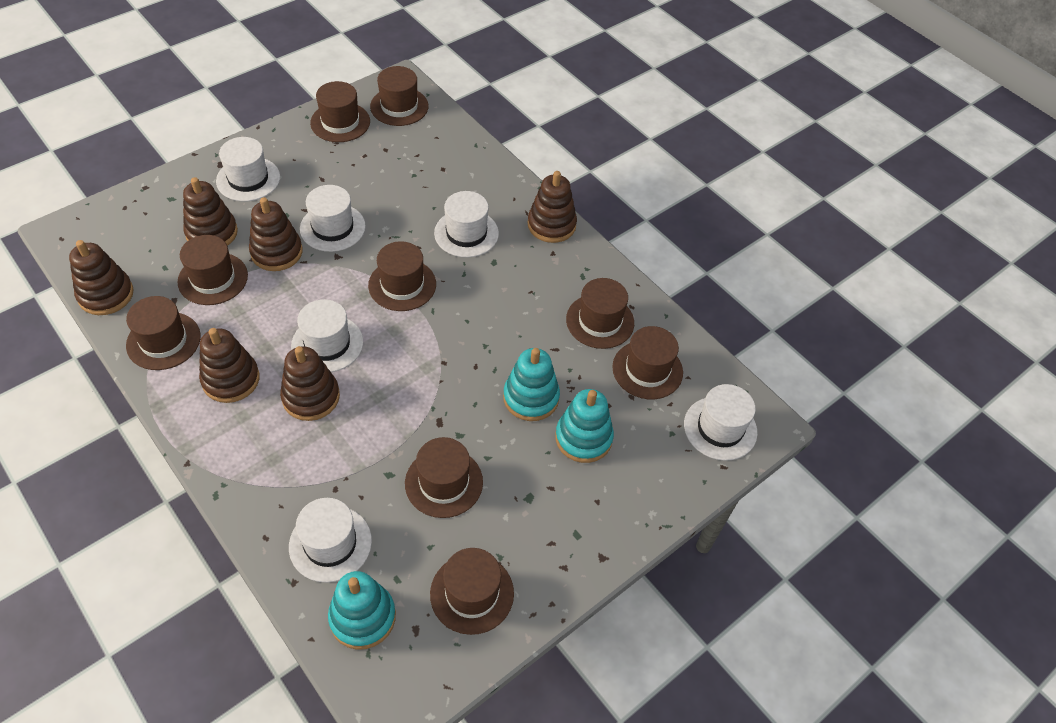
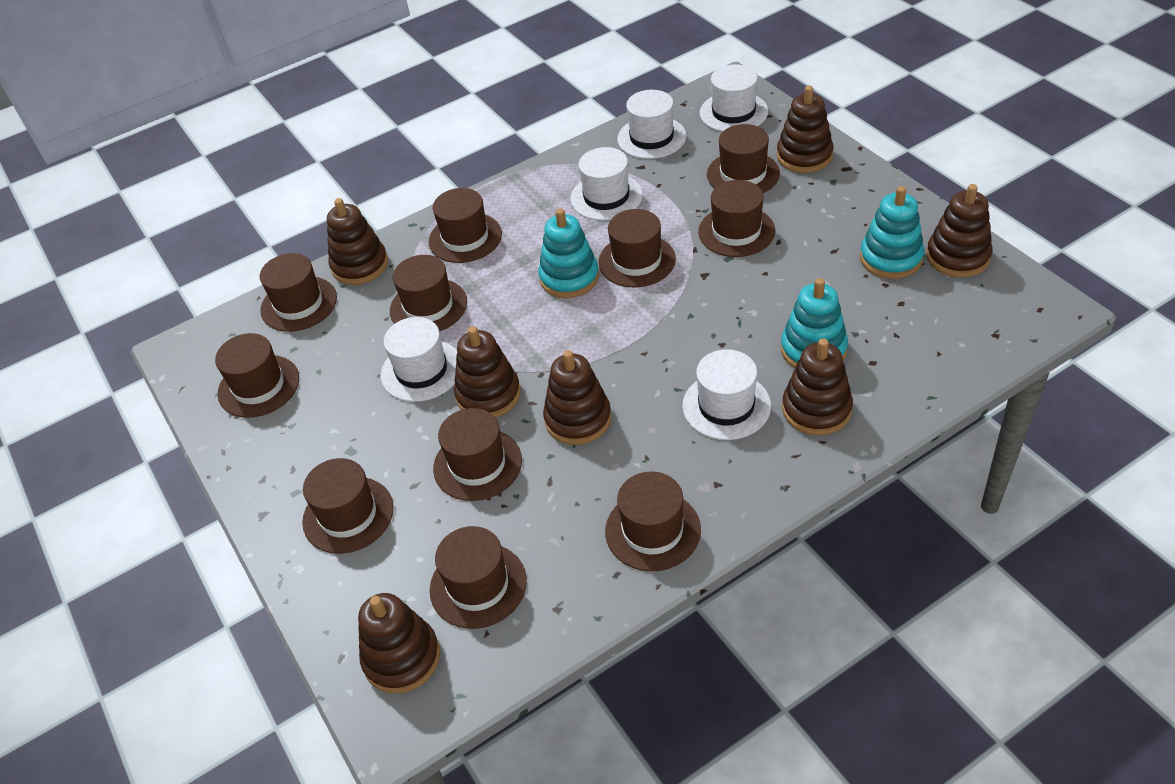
brown hat: 9 -> 11
brown stacking toy: 6 -> 7
white hat: 6 -> 5

